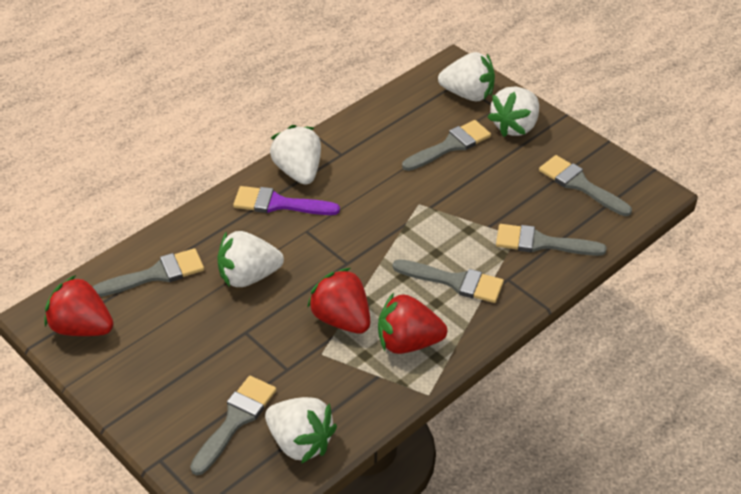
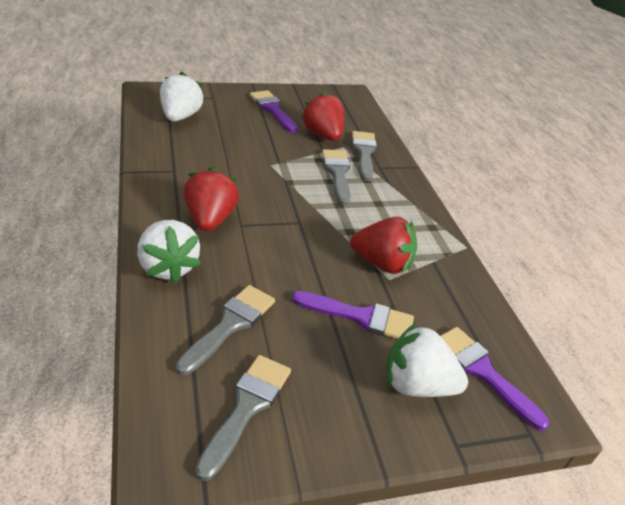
grey brush: 6 -> 4
purple brush: 1 -> 3
white strawberry: 5 -> 3

